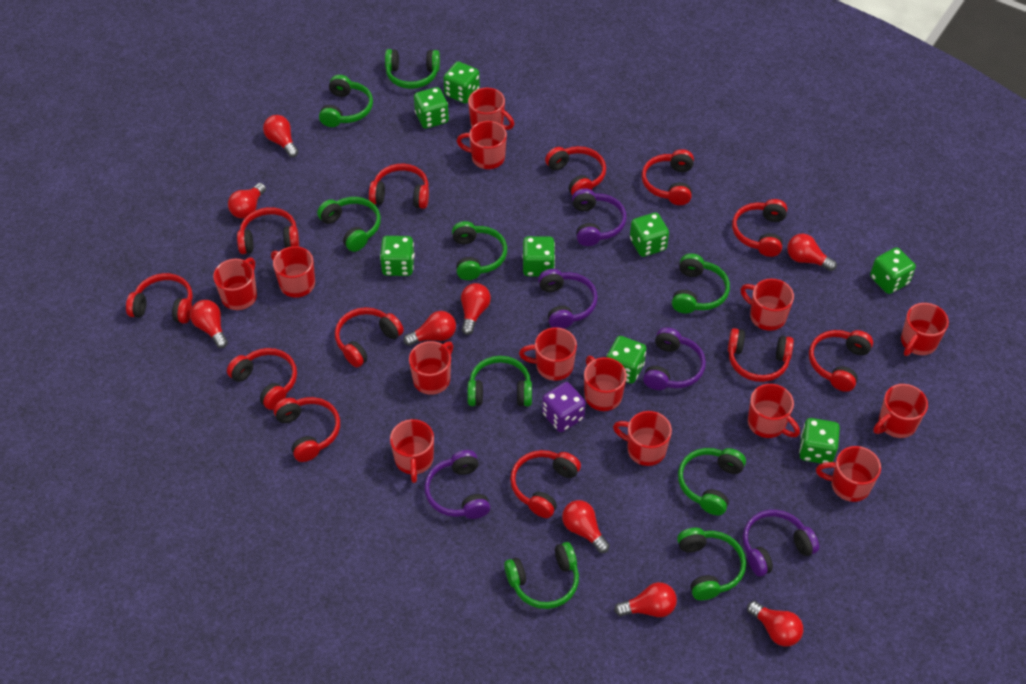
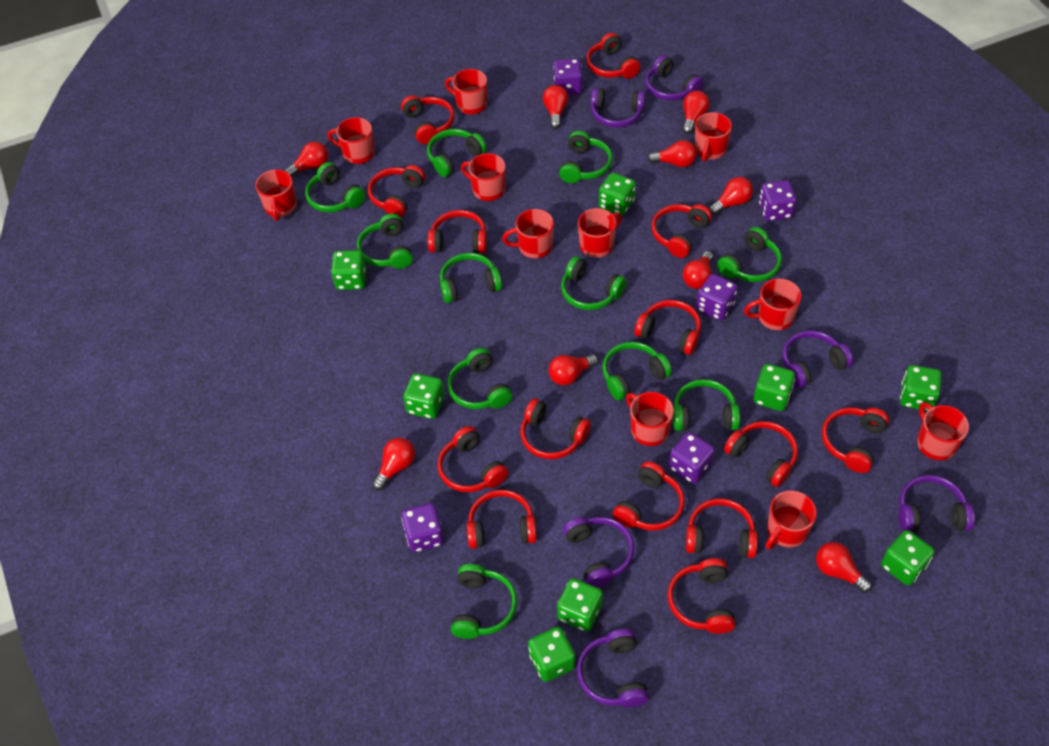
green headphones: 9 -> 11
purple dice: 1 -> 5
purple headphones: 5 -> 6
red headphones: 12 -> 14
red mug: 14 -> 11

